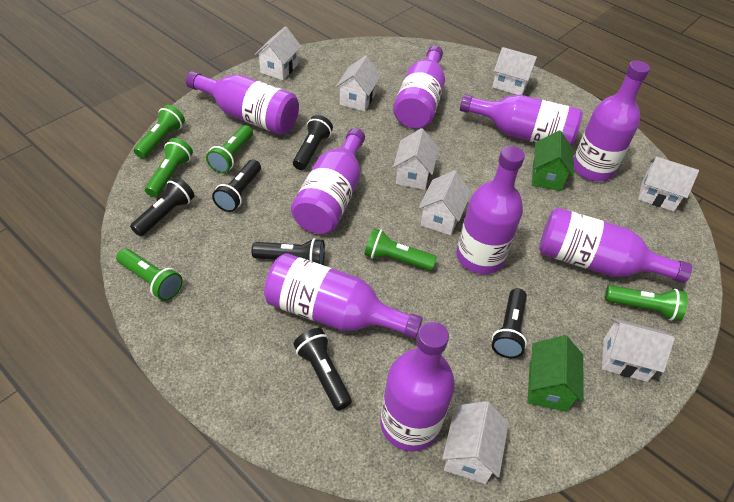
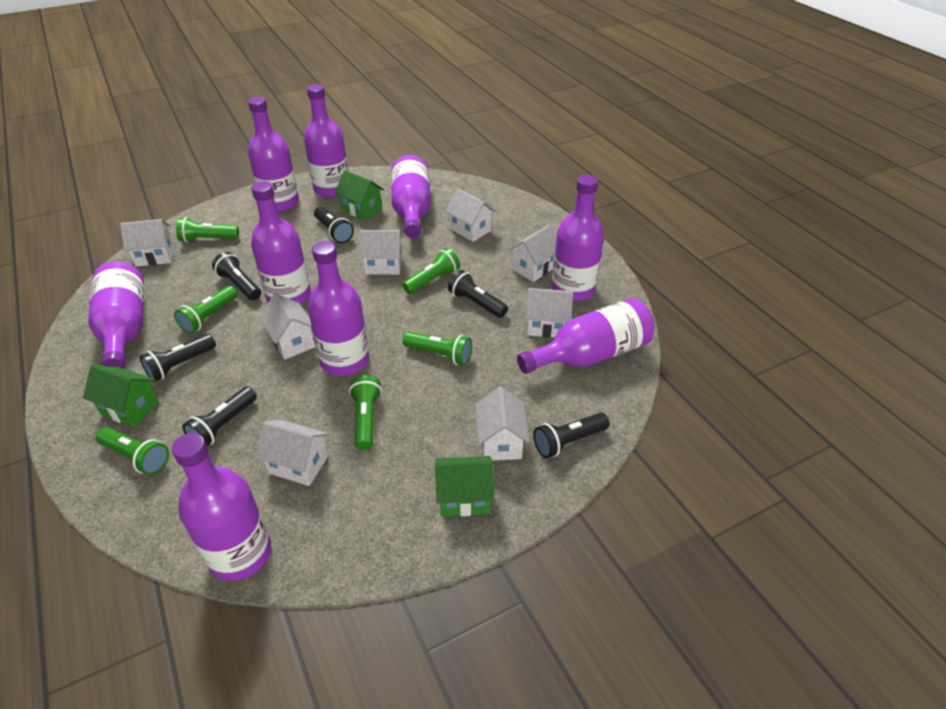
green house: 2 -> 3

